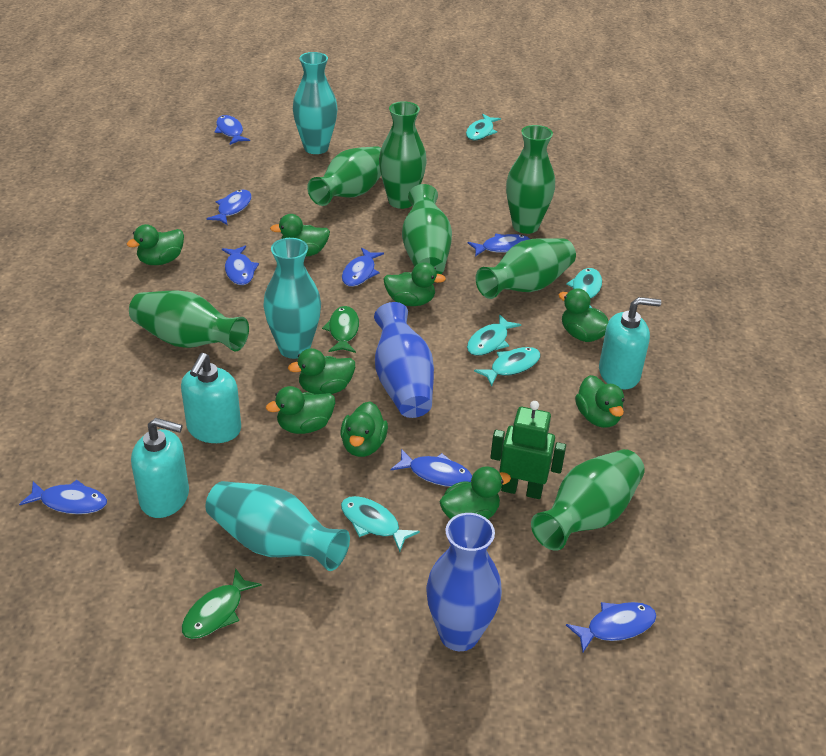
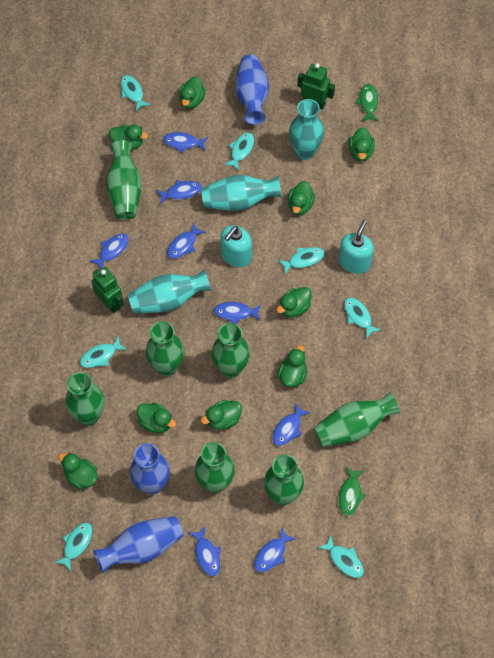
blue vase: 2 -> 3
green robot: 1 -> 2
turquoise fish: 5 -> 7
turquoise soap dispenser: 3 -> 2

